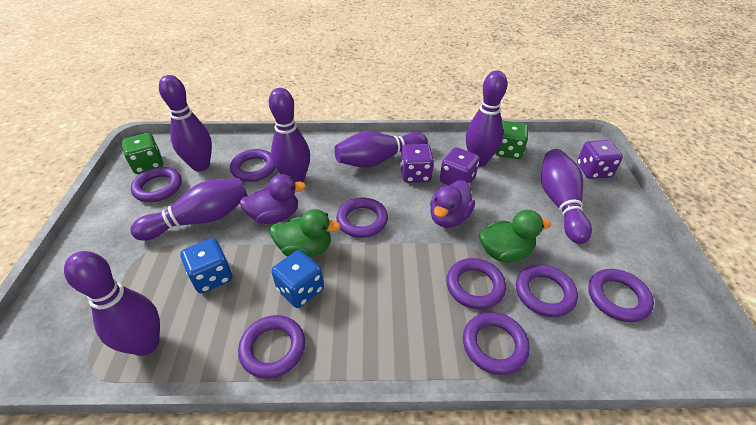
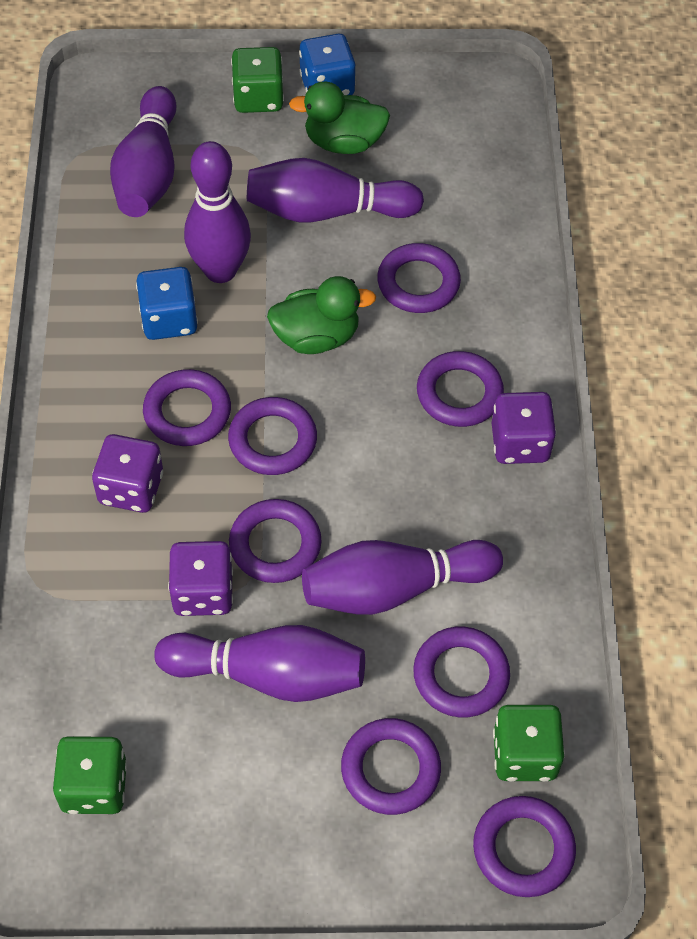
green dice: 2 -> 3
purple bowling pin: 7 -> 5
purple duck: 2 -> 0

